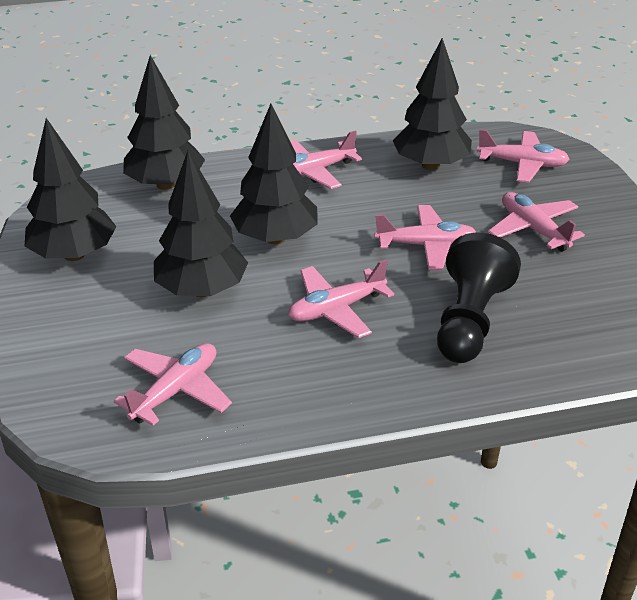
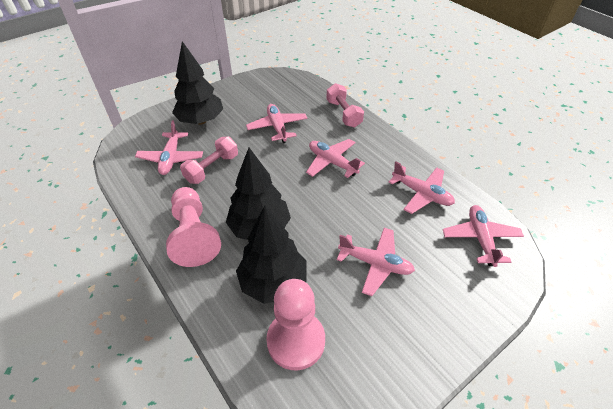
black pawn: 1 -> 0
black tree: 5 -> 3
pink dumbbell: 0 -> 2
pink pawn: 0 -> 2

